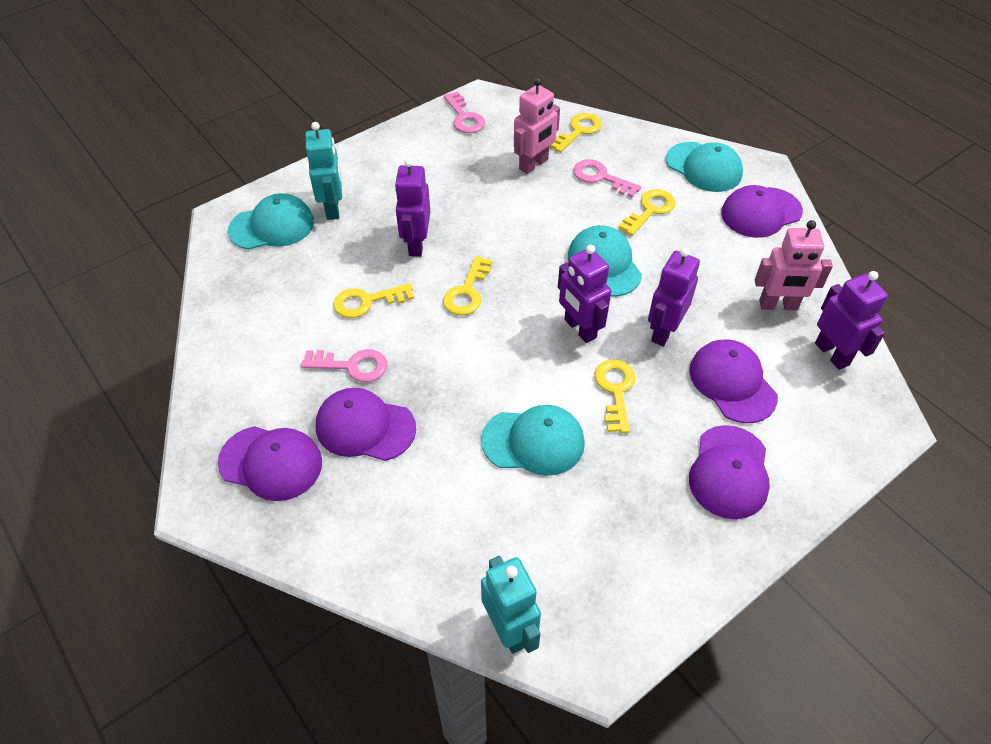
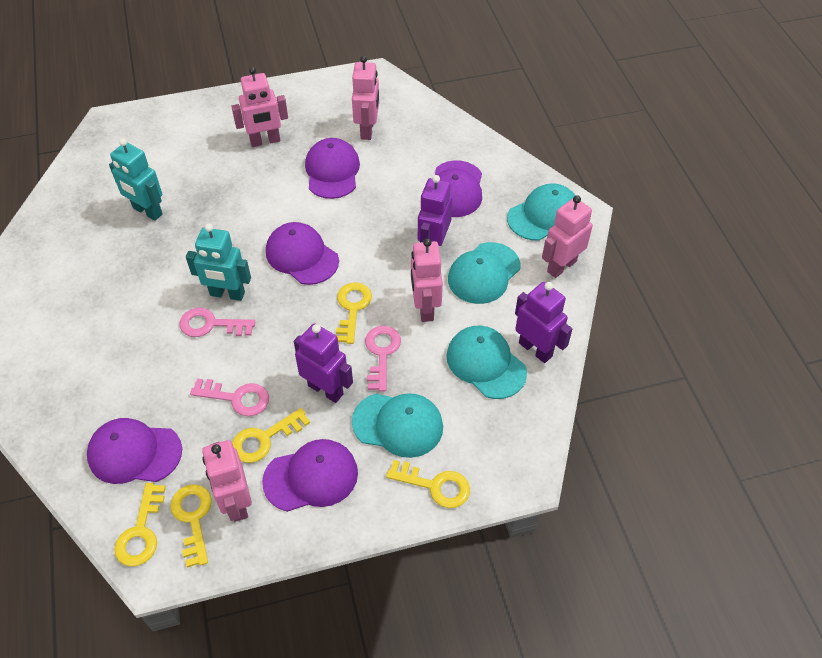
pink robot: 2 -> 5
purple robot: 4 -> 3

